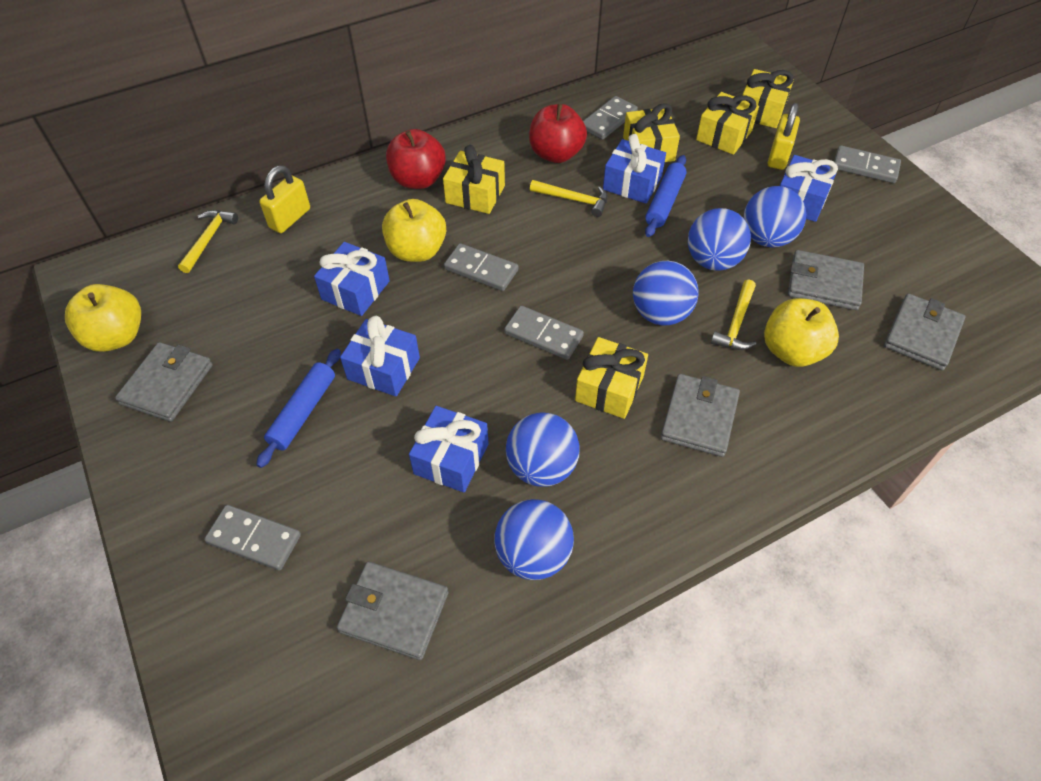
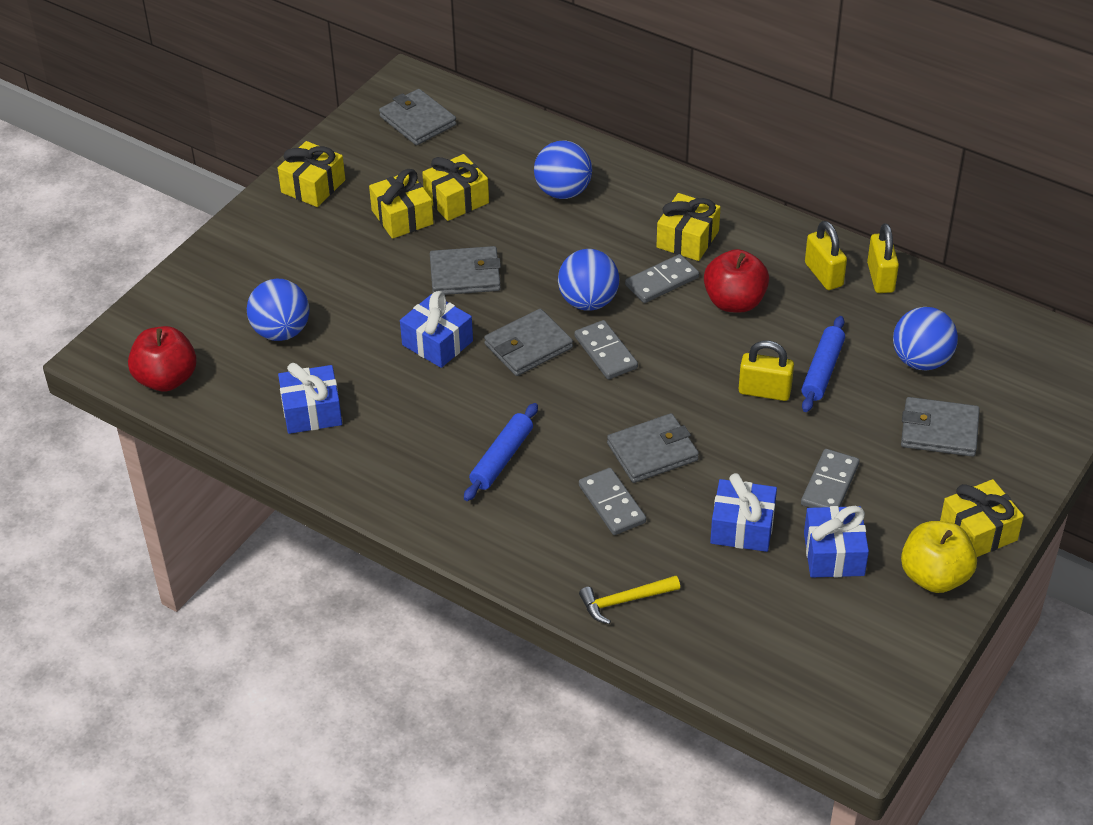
blue ball: 5 -> 4
blue gift: 5 -> 4
grey domino: 5 -> 4
yellow apple: 3 -> 1
yellow hammer: 3 -> 1
yellow padlock: 2 -> 3

